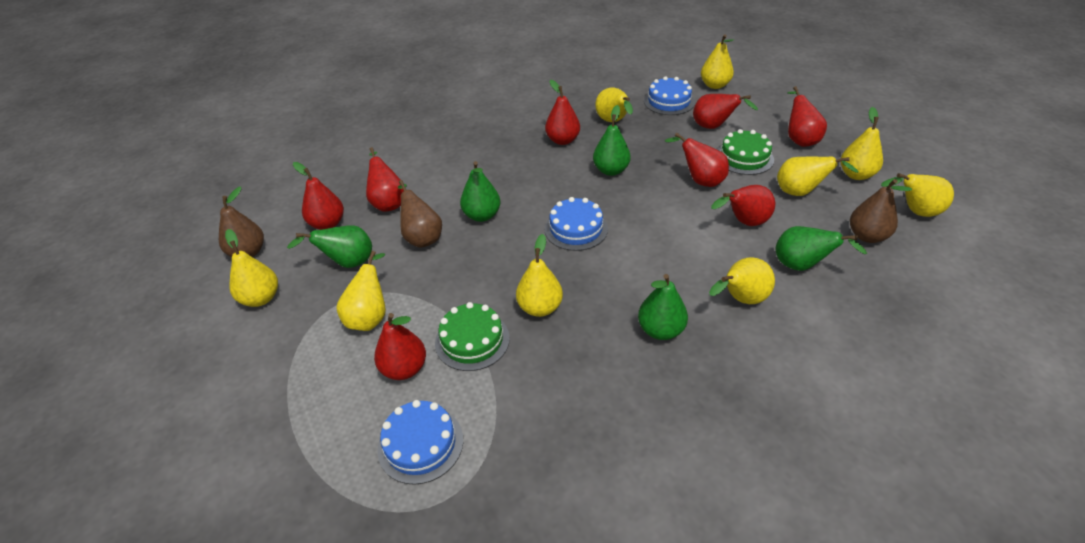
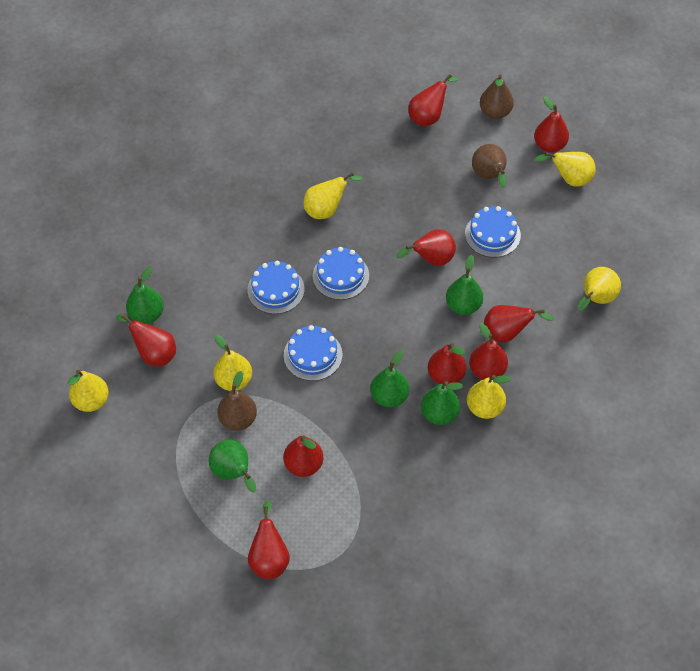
blue cake: 3 -> 4
green cake: 2 -> 0
red pear: 8 -> 9
yellow pear: 9 -> 6

